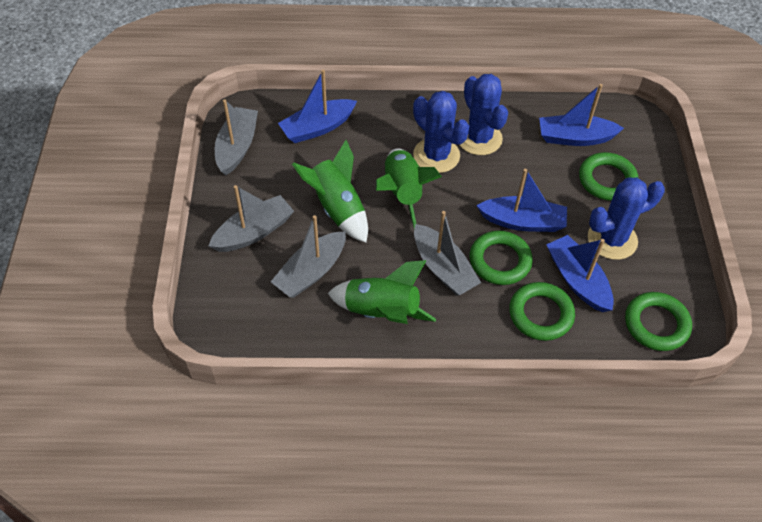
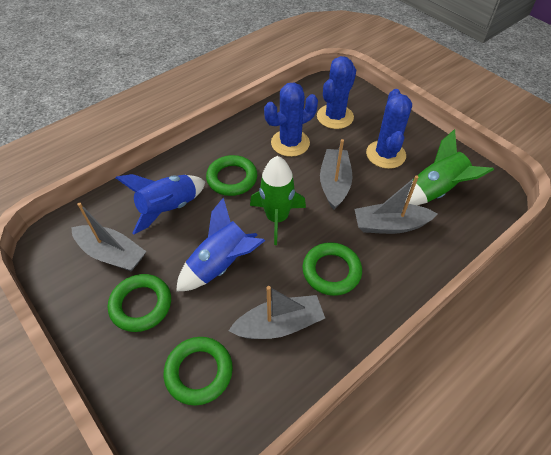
blue boat: 4 -> 0
blue rocket: 0 -> 2
green rocket: 3 -> 2

